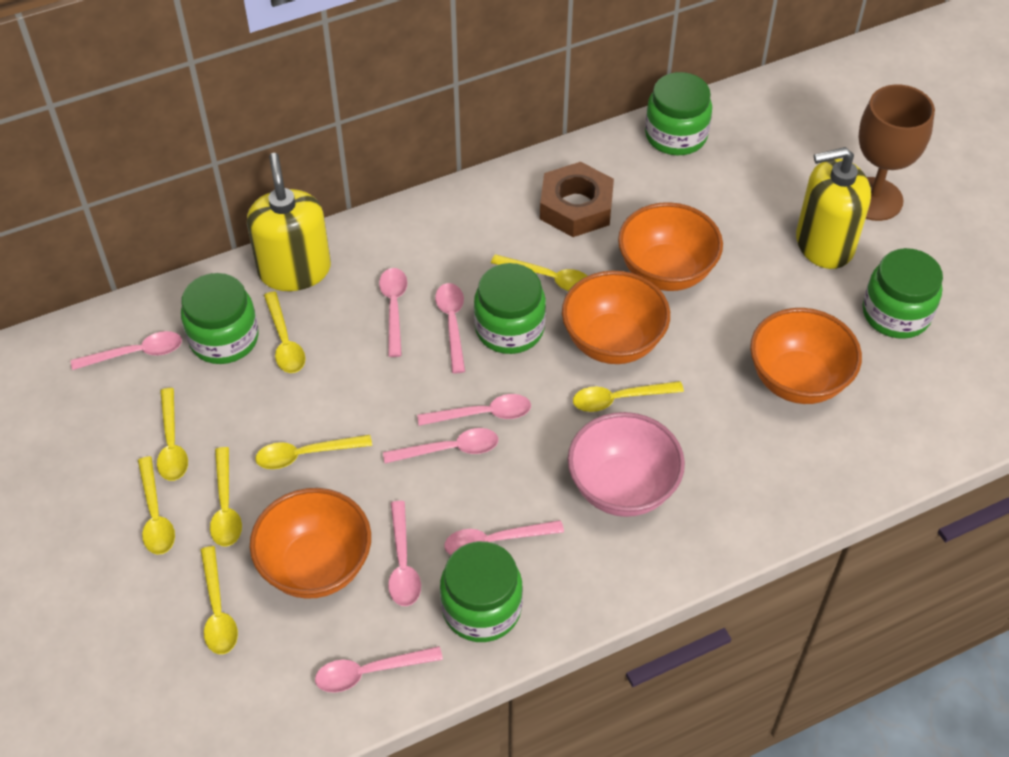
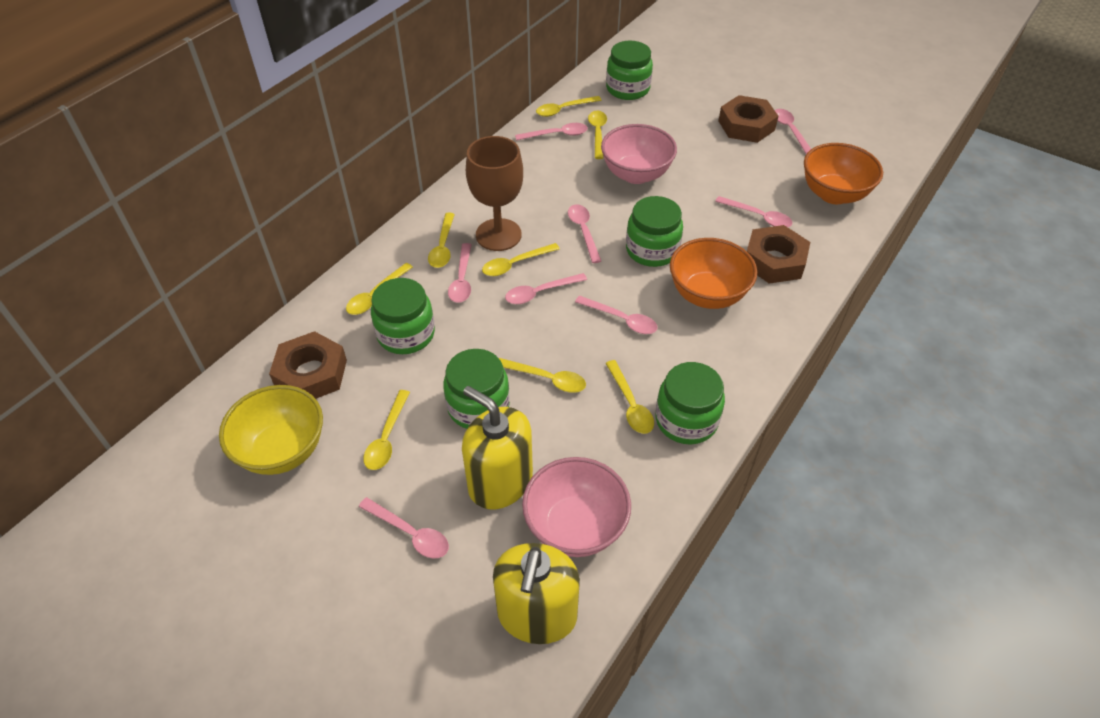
brown nut: 1 -> 3
orange bowl: 4 -> 2
pink bowl: 1 -> 2
yellow bowl: 0 -> 1

